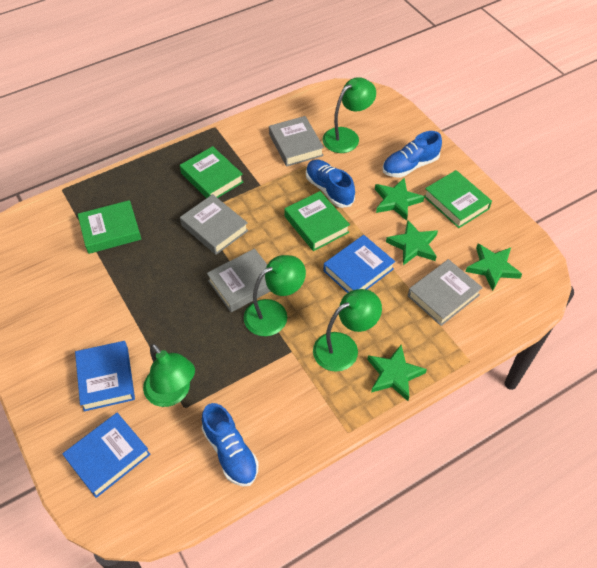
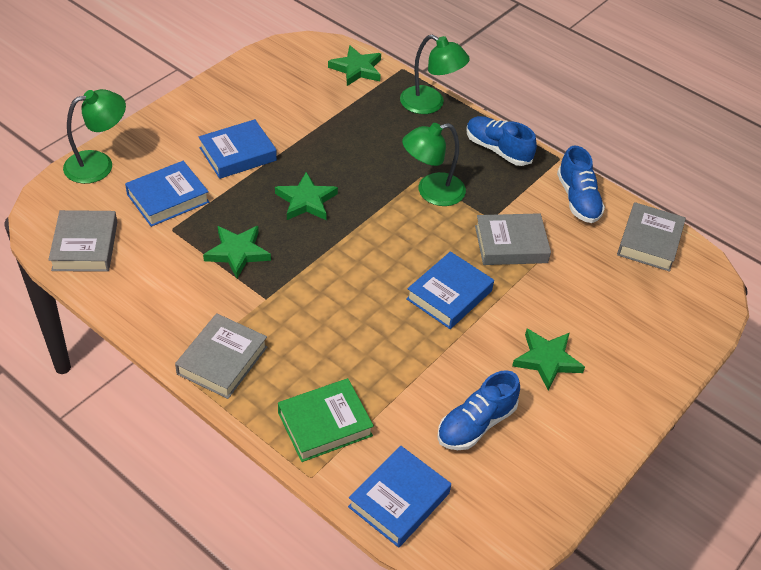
blue book: 3 -> 4
green book: 4 -> 1
green lamp: 4 -> 3

